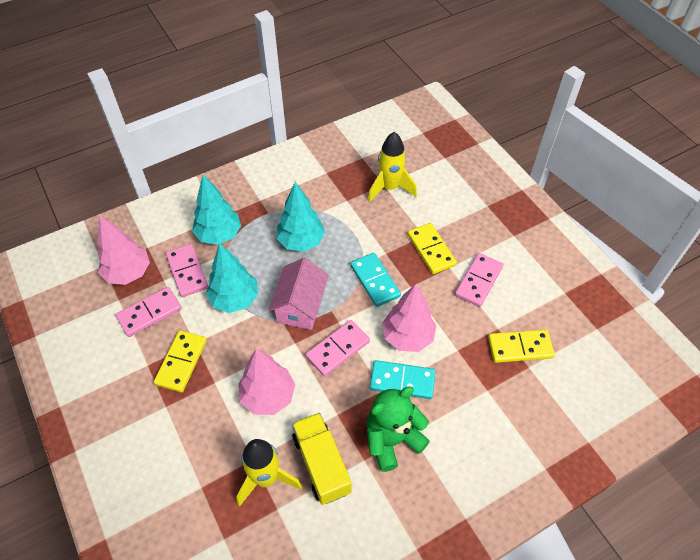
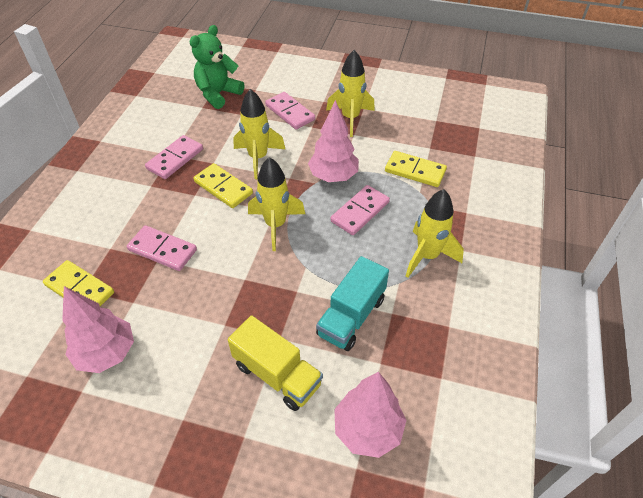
pink house: 1 -> 0
turquoise domino: 2 -> 0
turquoise tree: 3 -> 0
turquoise truck: 0 -> 1
yellow rocket: 2 -> 4

